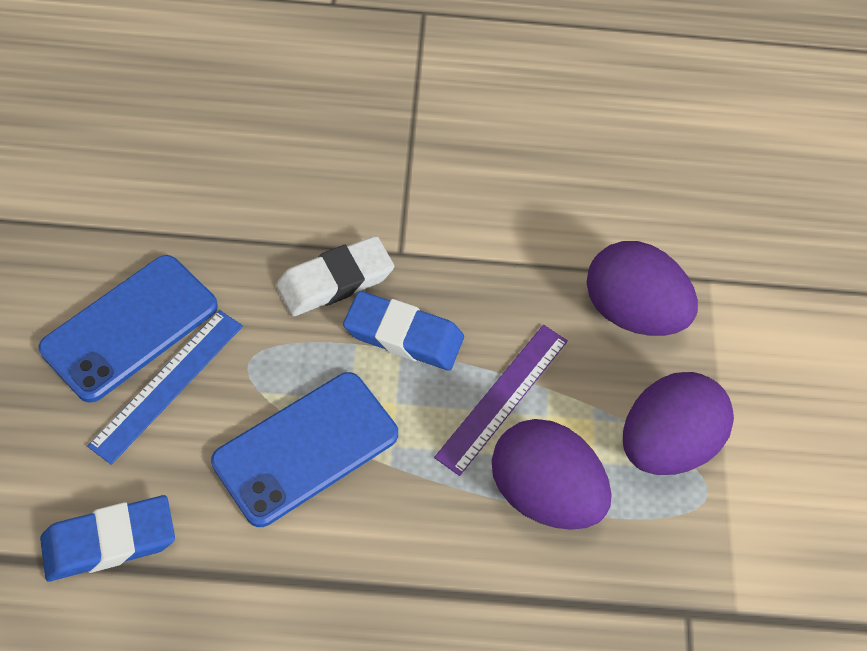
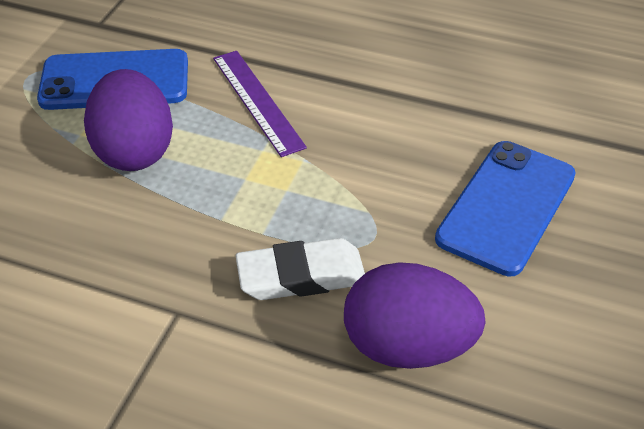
blue eraser: 2 -> 0
blue ruler: 1 -> 0
purple egg: 3 -> 2

